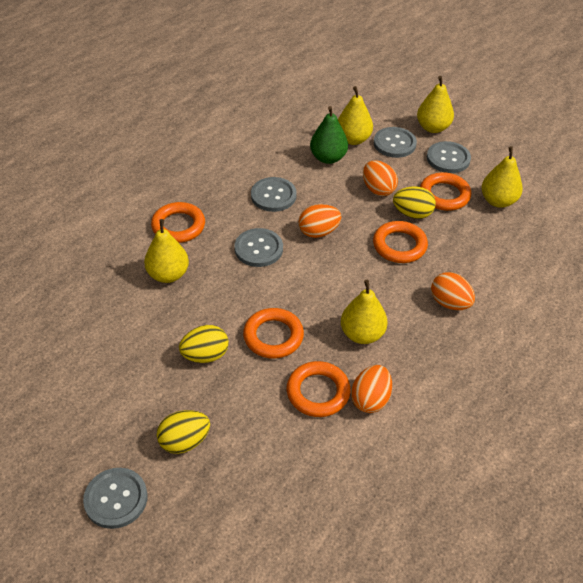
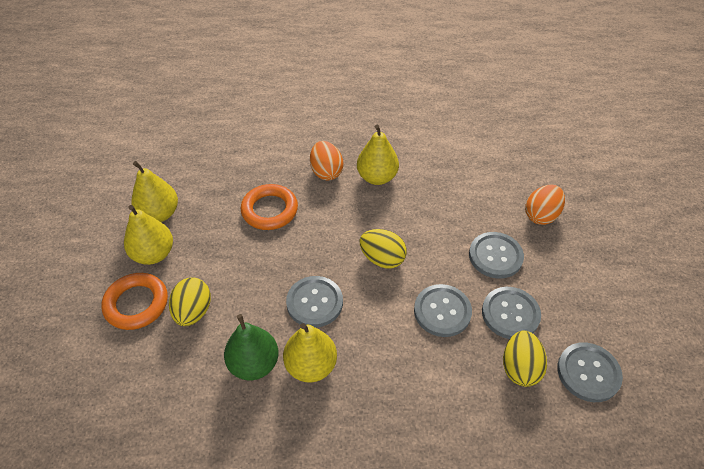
orange egg: 4 -> 2
orange ring: 5 -> 2
yellow pear: 5 -> 4

